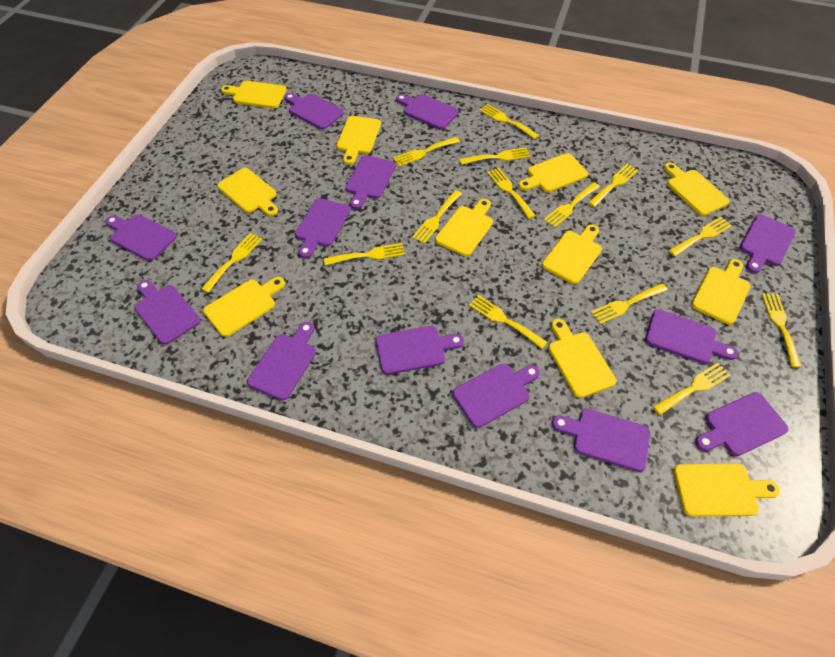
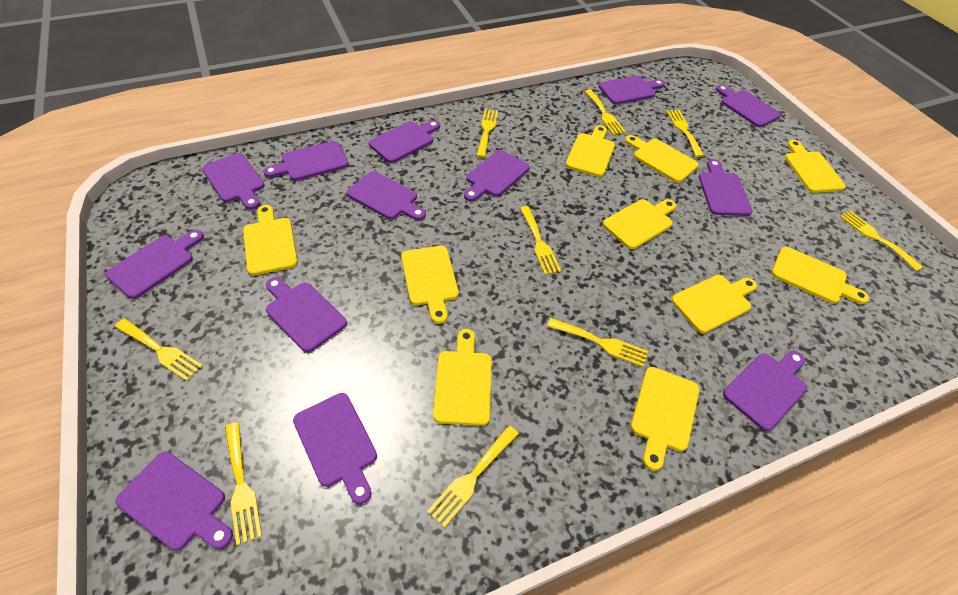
yellow cutting board: 11 -> 10
yellow fork: 14 -> 9

